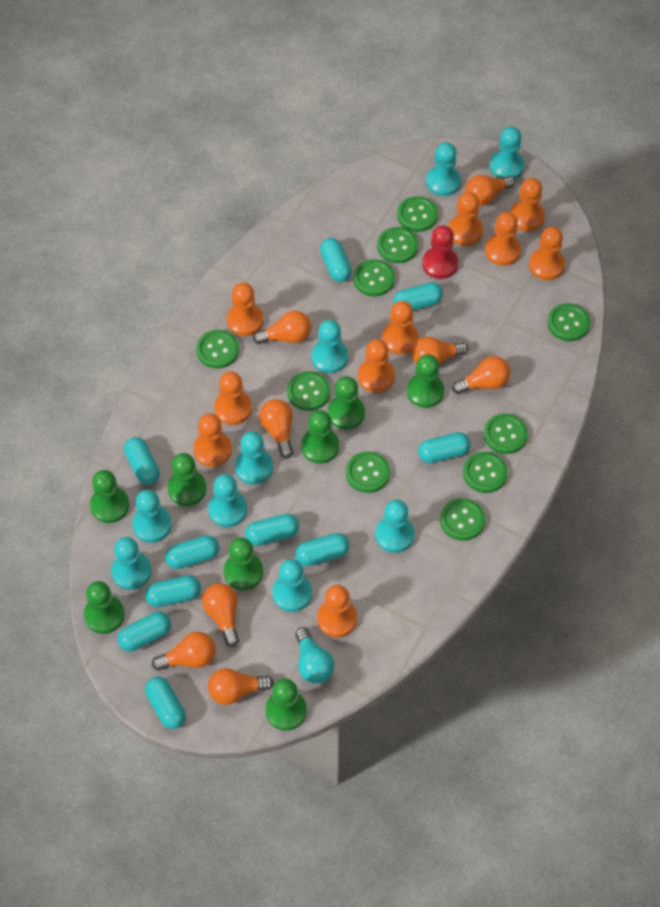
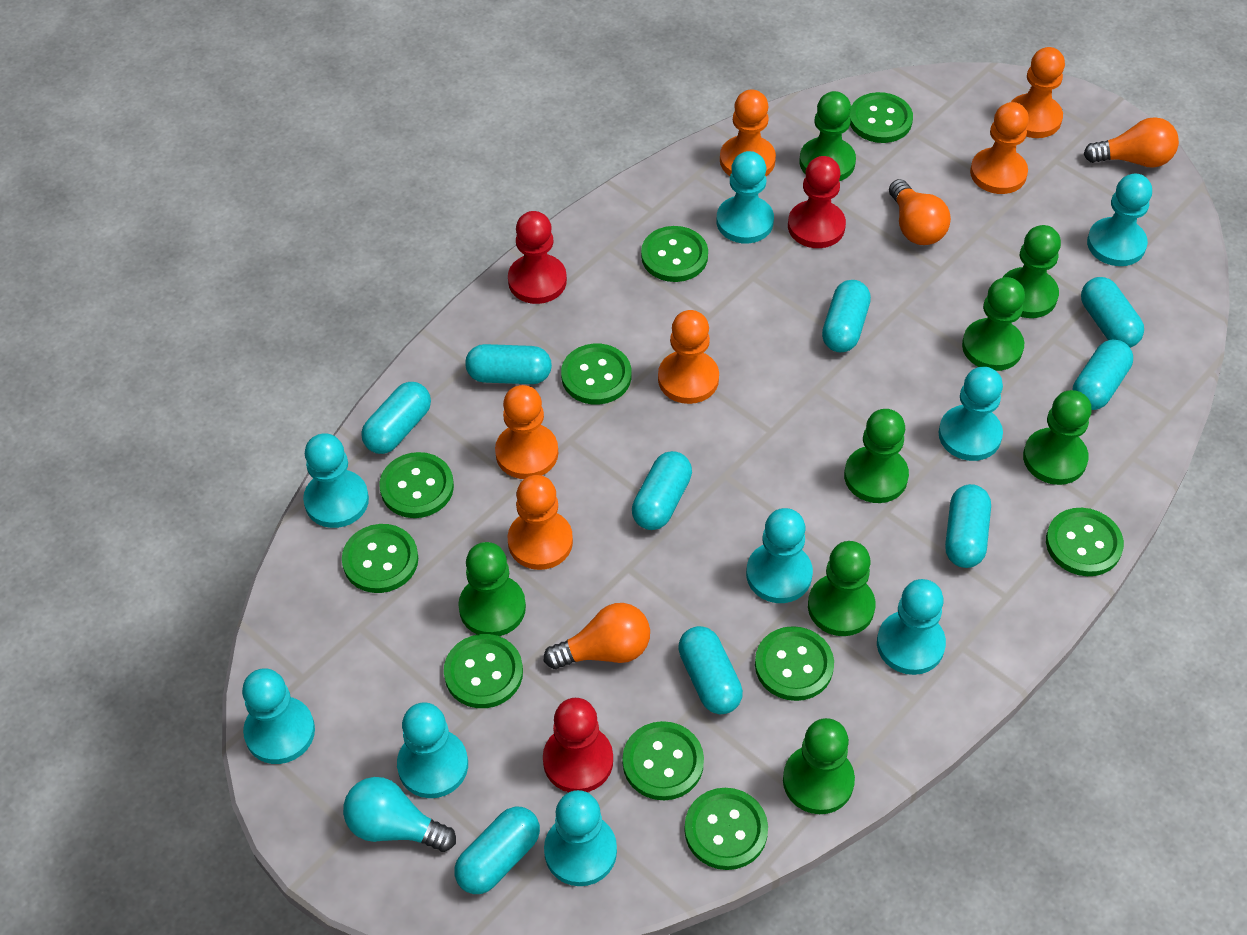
orange light bulb: 8 -> 3
orange pawn: 10 -> 6
red pawn: 1 -> 3
turquoise capsule: 10 -> 9

